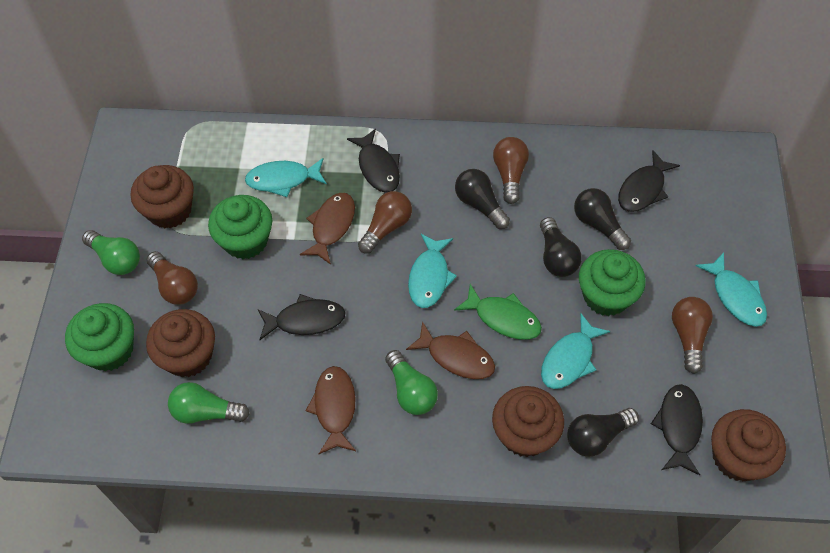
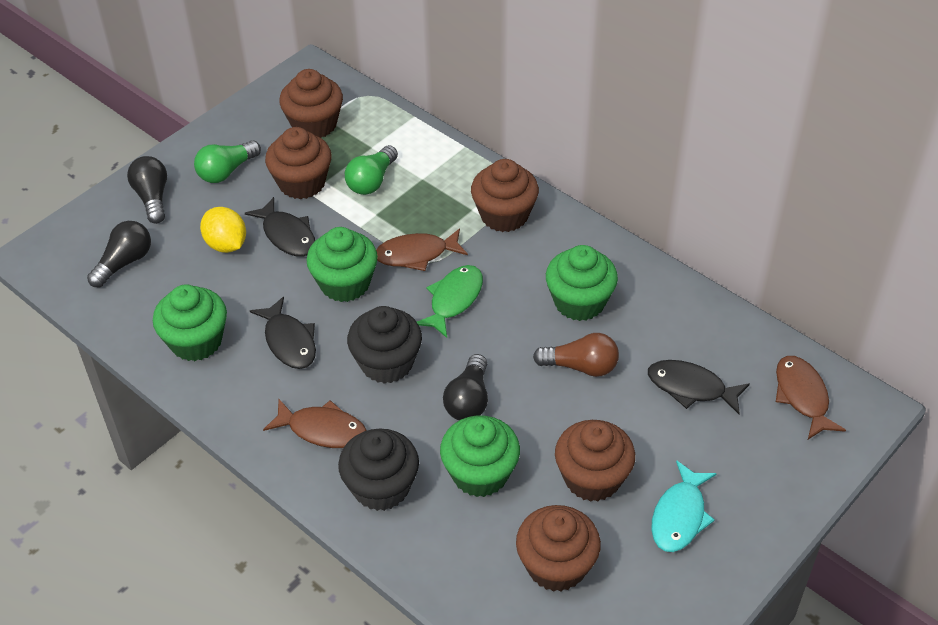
black cupcake: 0 -> 2
black fish: 4 -> 3
black light bulb: 4 -> 3
brown cupcake: 4 -> 5
brown light bulb: 4 -> 1
green cupcake: 3 -> 4
green light bulb: 3 -> 2
turquoise fish: 4 -> 1
yellow lemon: 0 -> 1

